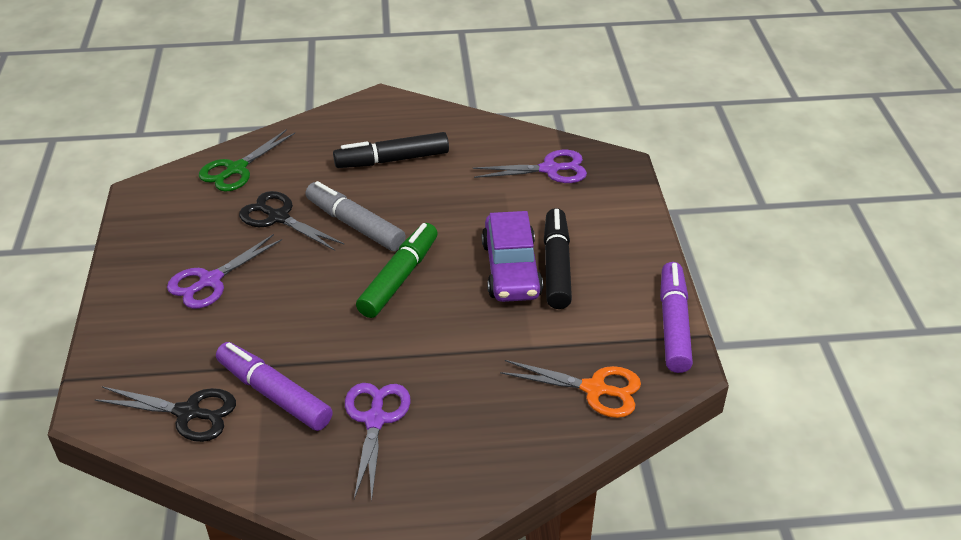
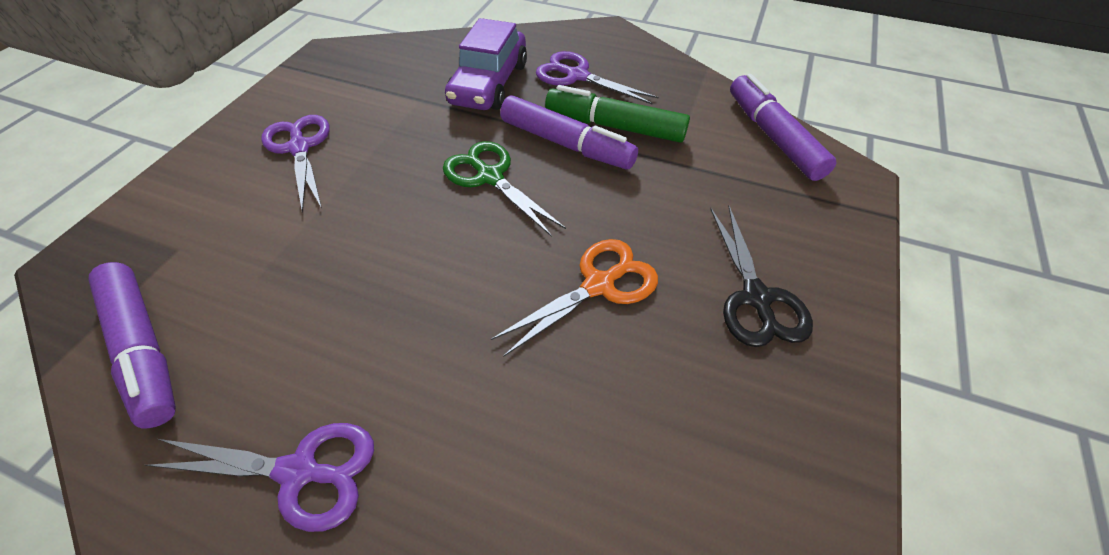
black marker: 2 -> 0
black scissors: 2 -> 1
grey marker: 1 -> 0
purple marker: 2 -> 3

